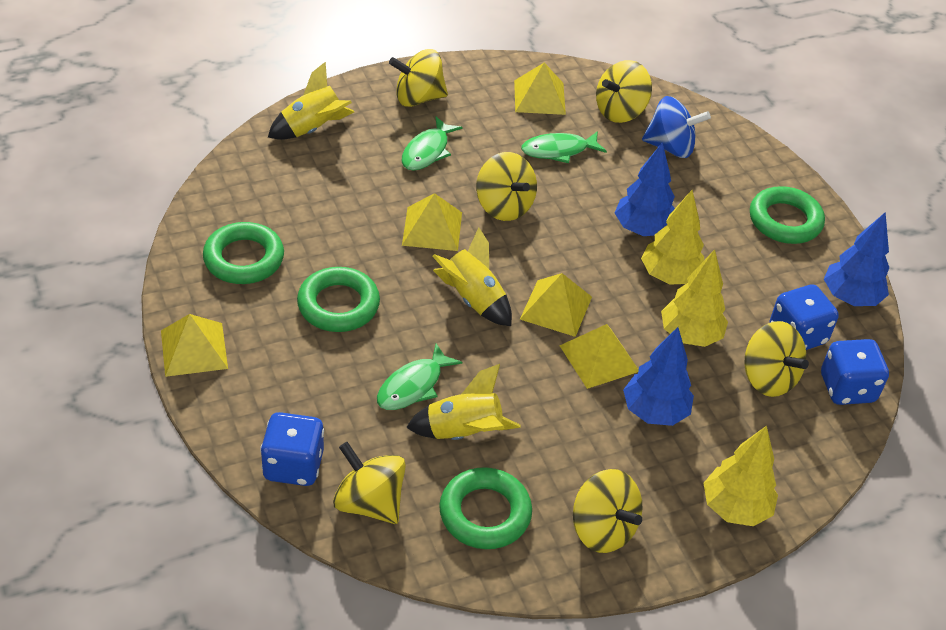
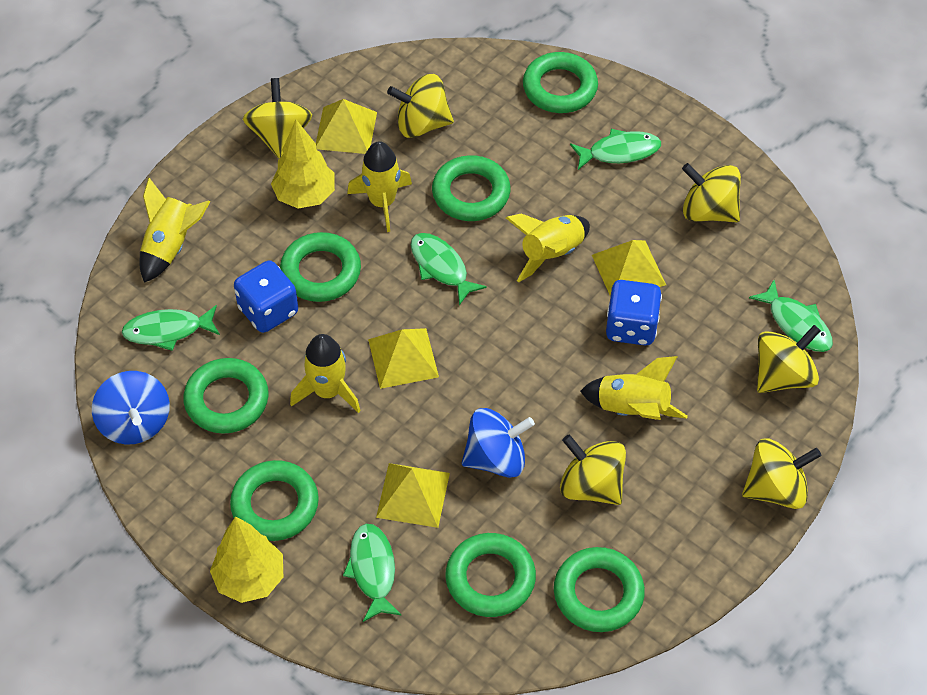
blue dice: 3 -> 2
blue spinning top: 1 -> 2
blue tree: 3 -> 0
green fish: 3 -> 5
green ring: 4 -> 7
yellow pyramid: 5 -> 4
yellow rocket: 3 -> 5
yellow tree: 3 -> 2

